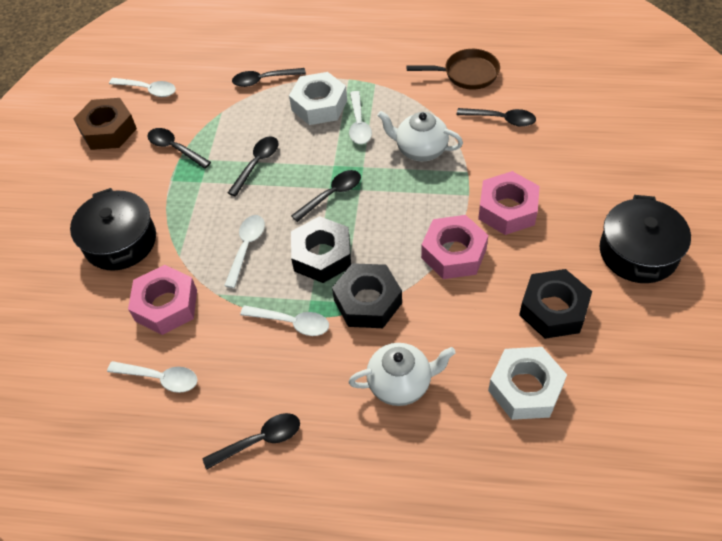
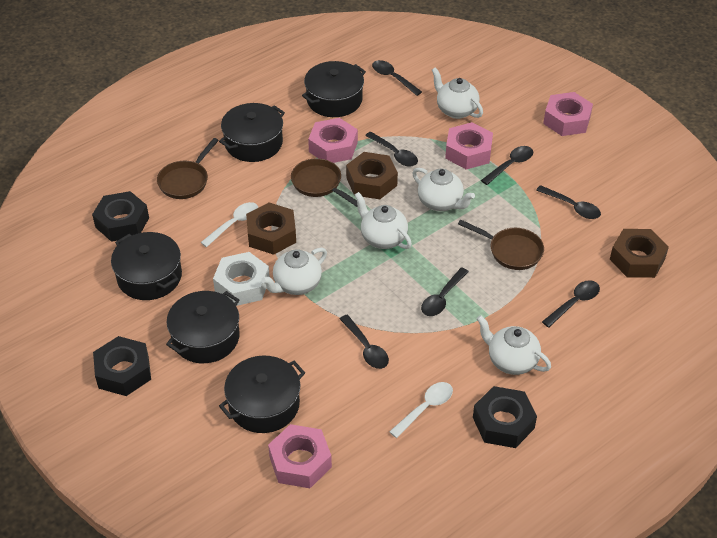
black pot: 2 -> 5
black spoon: 6 -> 7
brown nut: 1 -> 3
brown pan: 1 -> 3
pink nut: 3 -> 4
white nut: 2 -> 1
white spoon: 5 -> 2
white teapot: 2 -> 5

